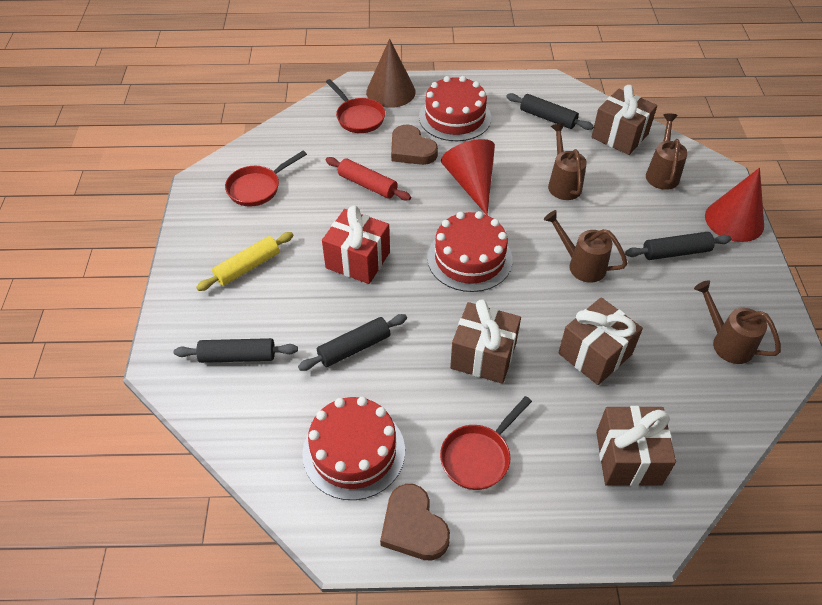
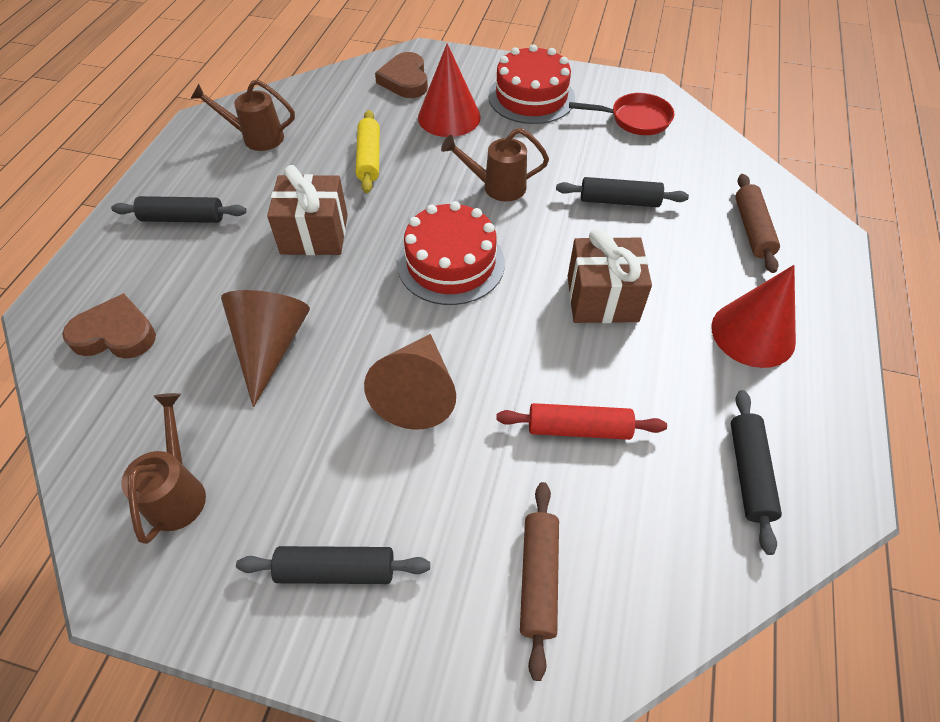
brown cone: 1 -> 2
brown gift: 4 -> 2
brown rolling pin: 0 -> 2
brown watering can: 4 -> 3
red cake: 3 -> 2
red gift: 1 -> 0
red pan: 3 -> 1

